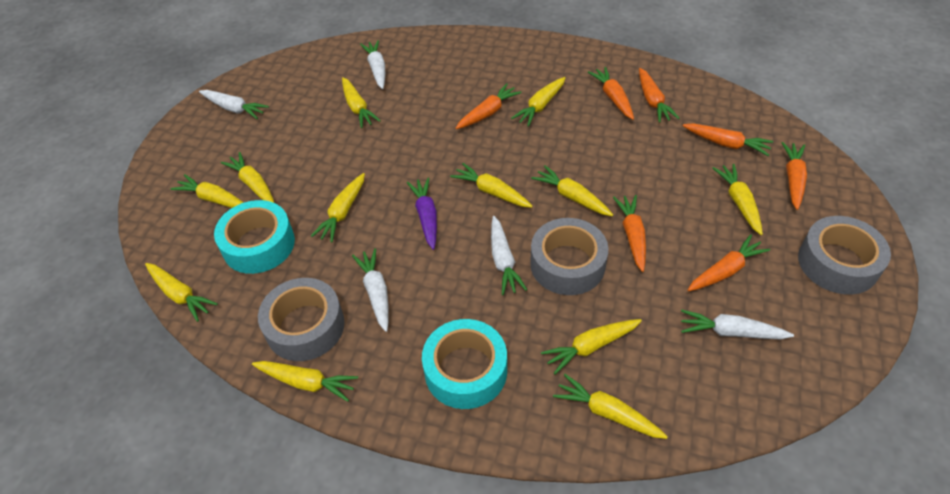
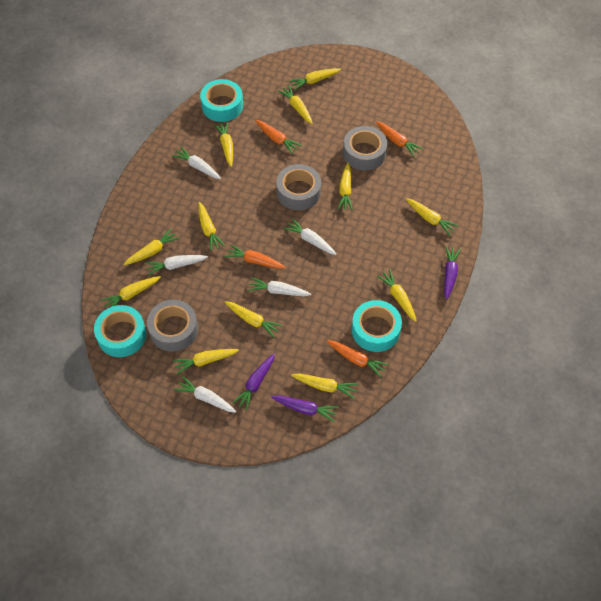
orange carrot: 7 -> 4
purple carrot: 1 -> 3
turquoise tape: 2 -> 3

